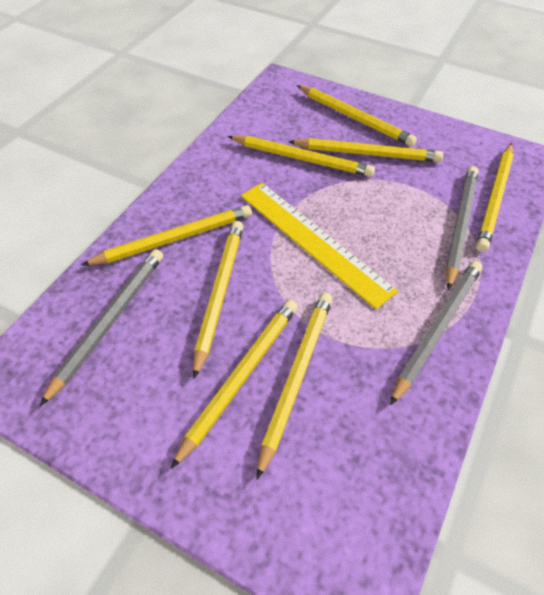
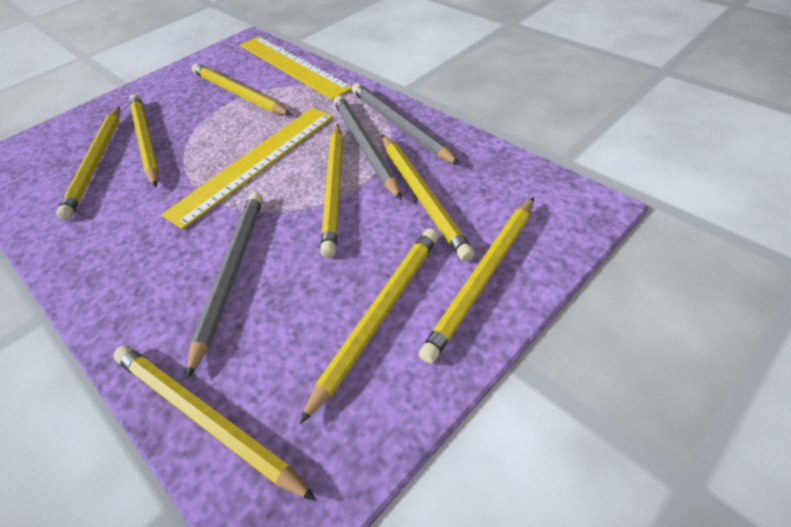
yellow ruler: 1 -> 2

